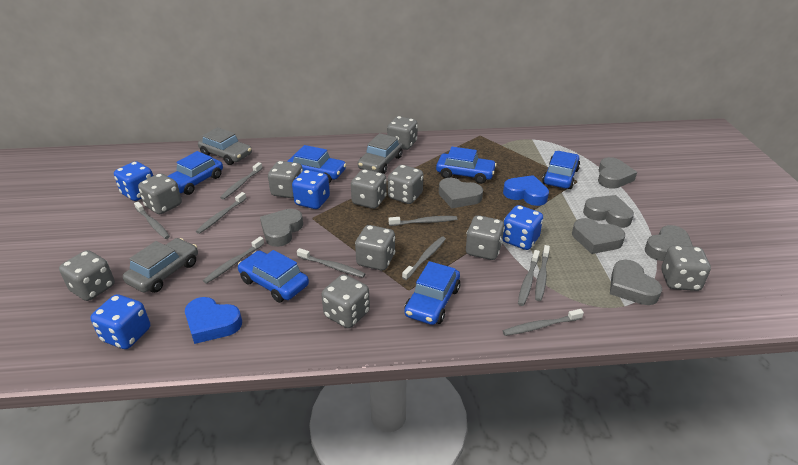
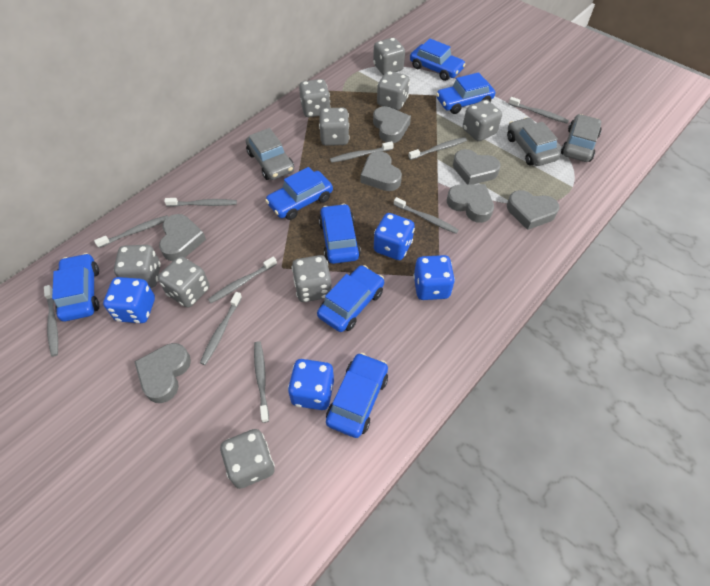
blue car: 6 -> 7
blue heart: 2 -> 0
grey dice: 10 -> 9

